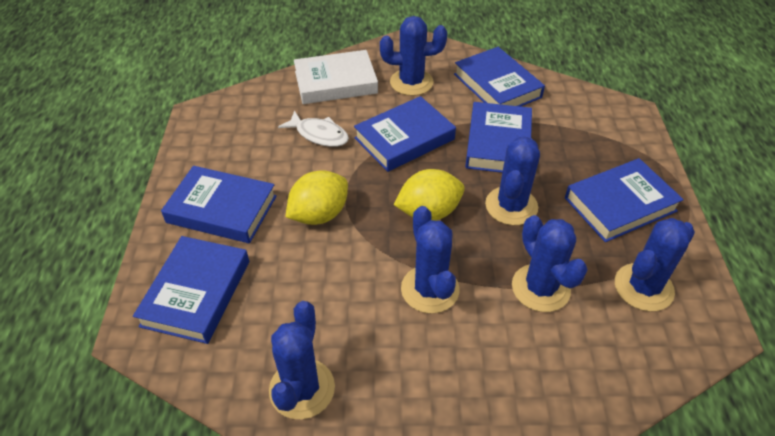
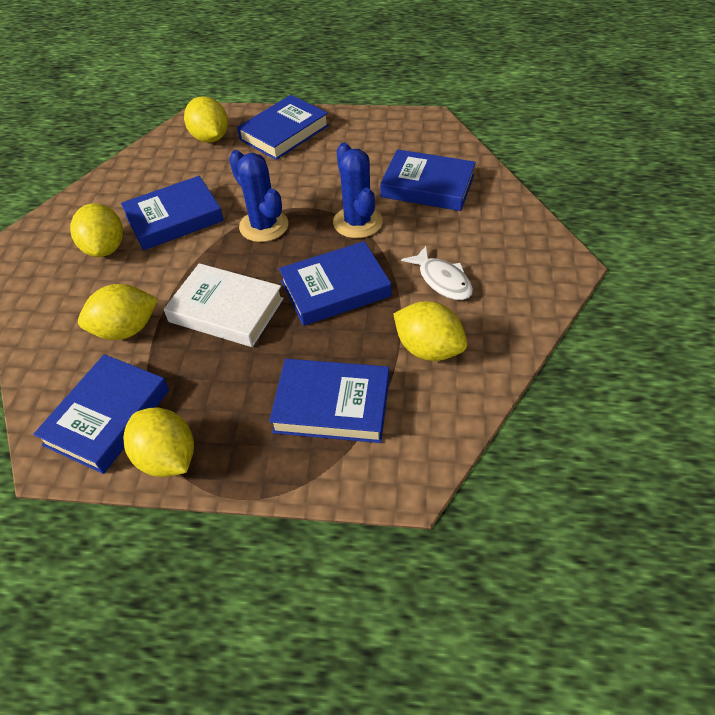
blue cactus: 6 -> 2
yellow lemon: 2 -> 5

